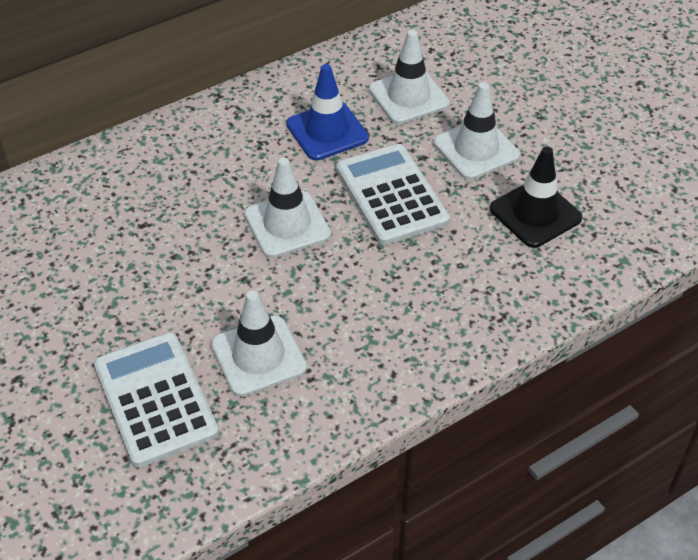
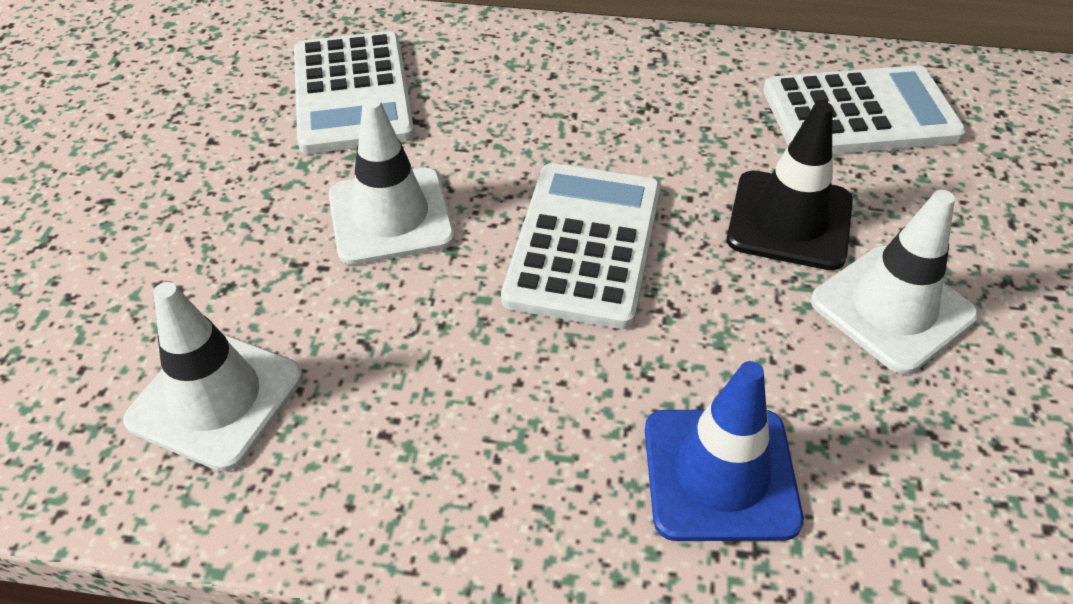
white calculator: 2 -> 3
white traffic cone: 4 -> 3

